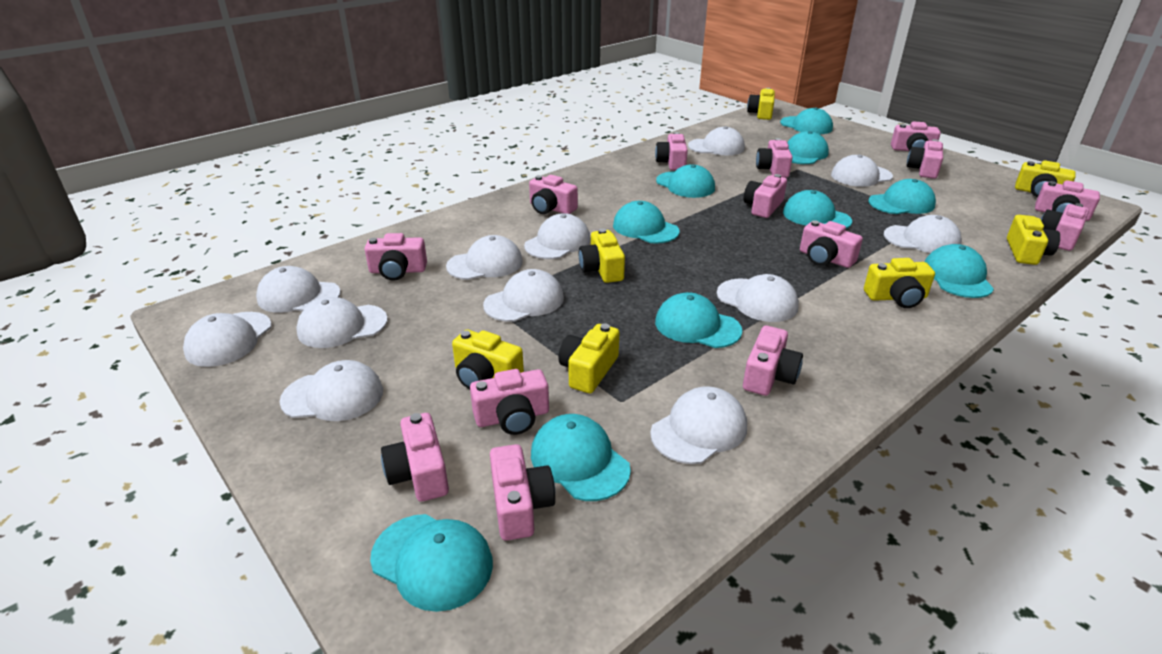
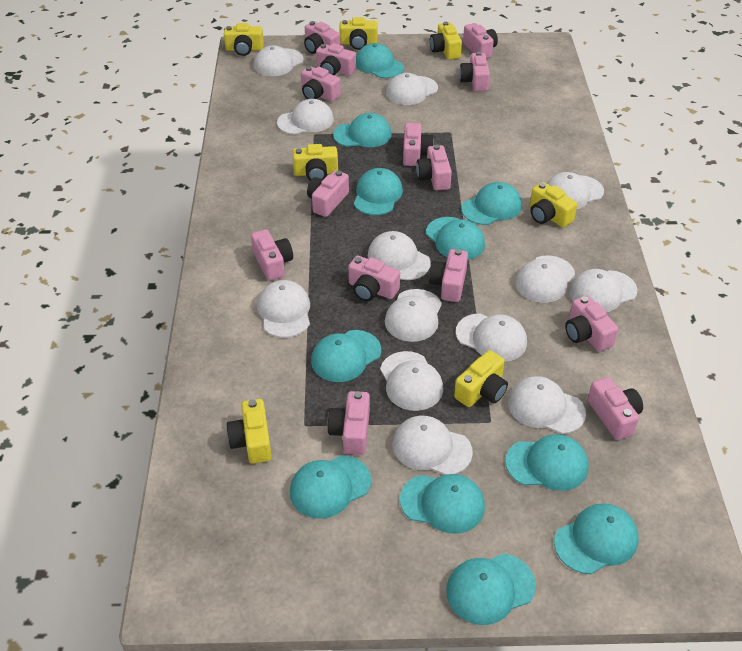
turquoise cap: 10 -> 11
white cap: 12 -> 13

